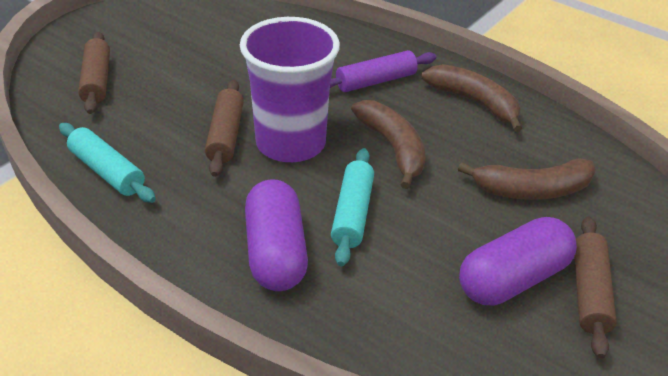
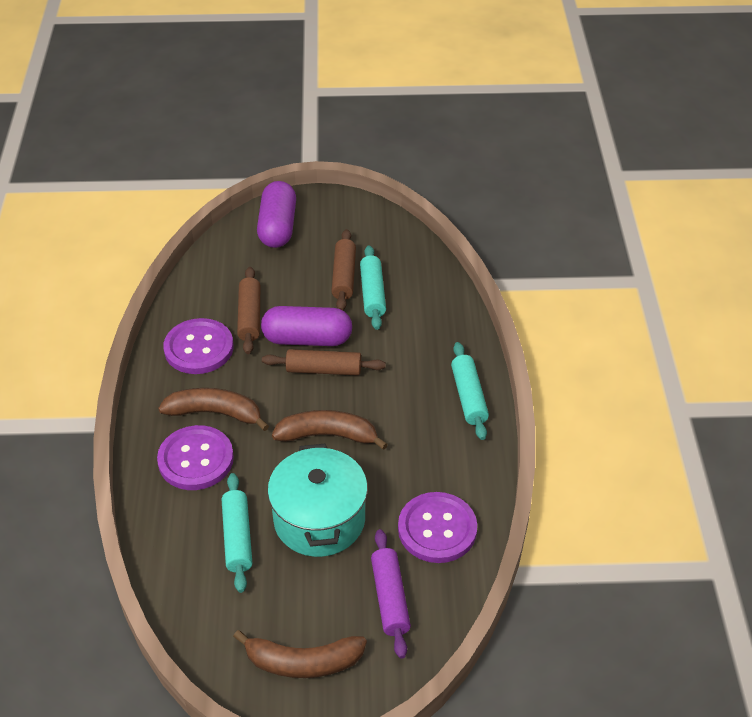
purple button: 0 -> 3
purple cup: 1 -> 0
turquoise pot: 0 -> 1
turquoise rolling pin: 2 -> 3

